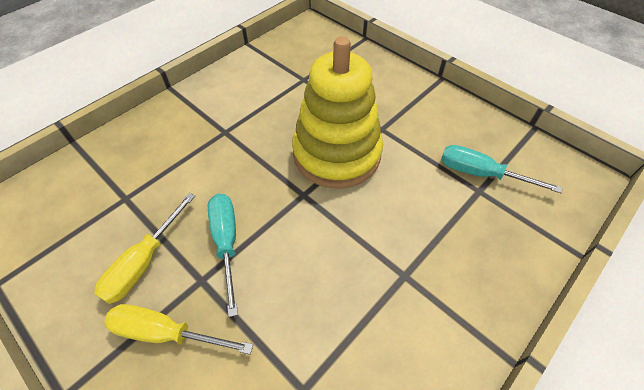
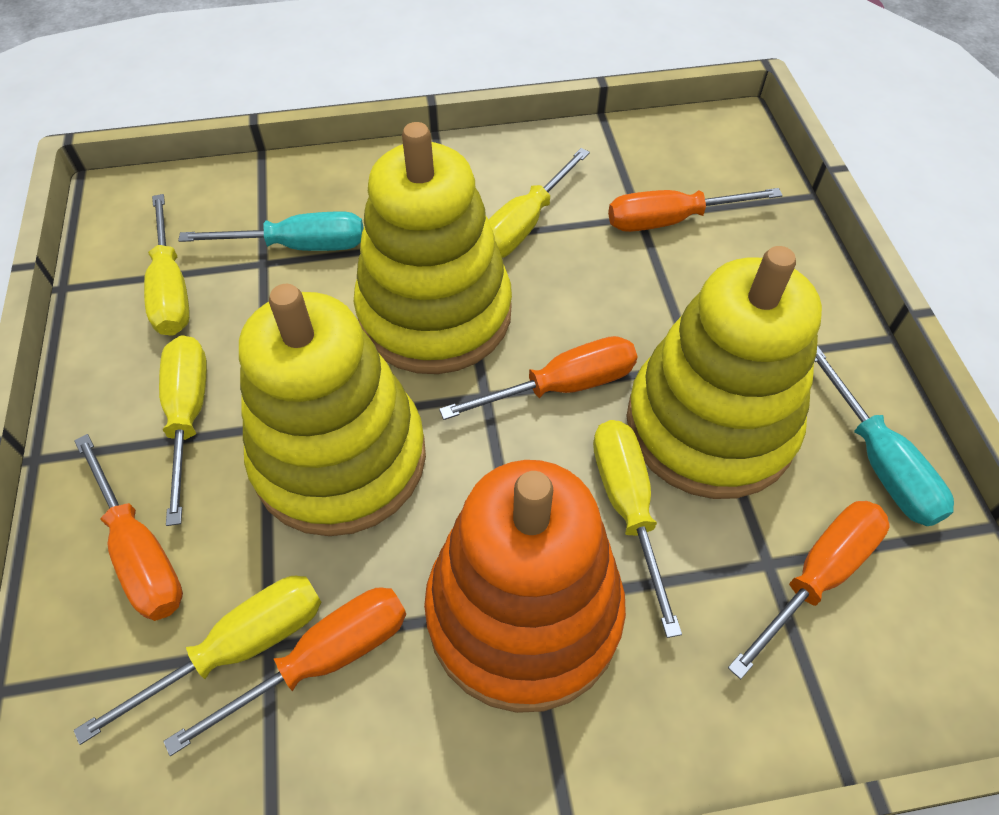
orange screwdriver: 0 -> 5
orange stacking toy: 0 -> 1
yellow screwdriver: 2 -> 5
yellow stacking toy: 1 -> 3

